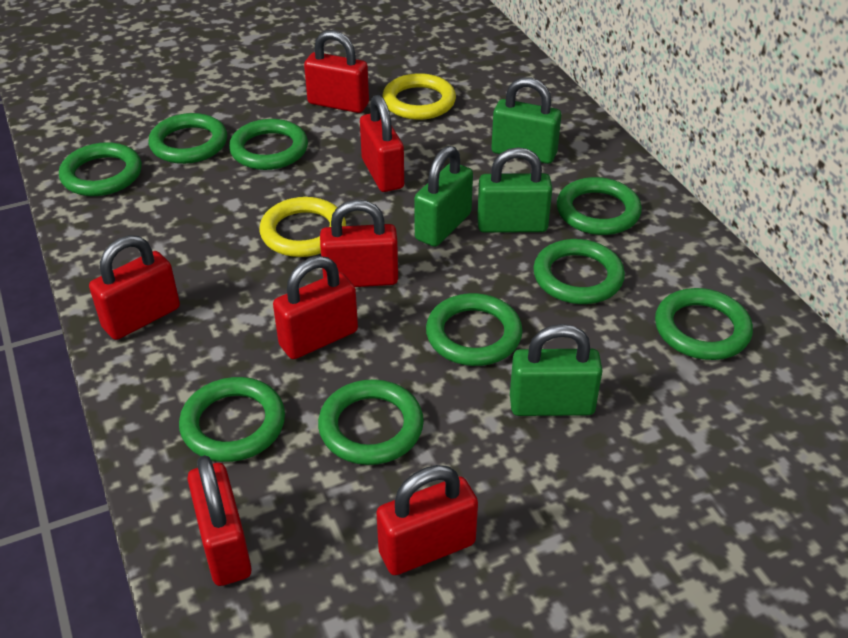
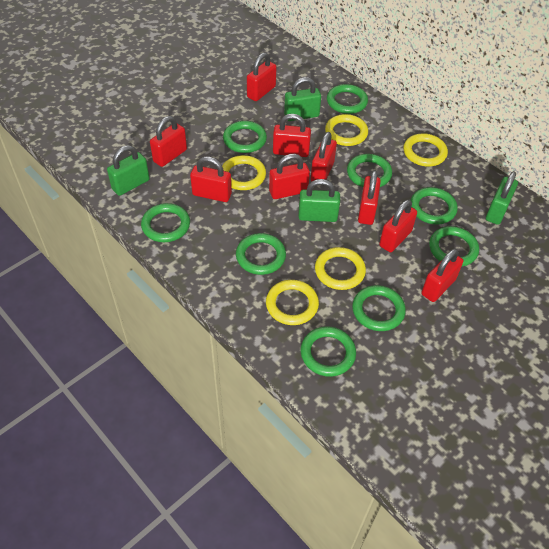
red padlock: 7 -> 9
yellow ring: 2 -> 5

